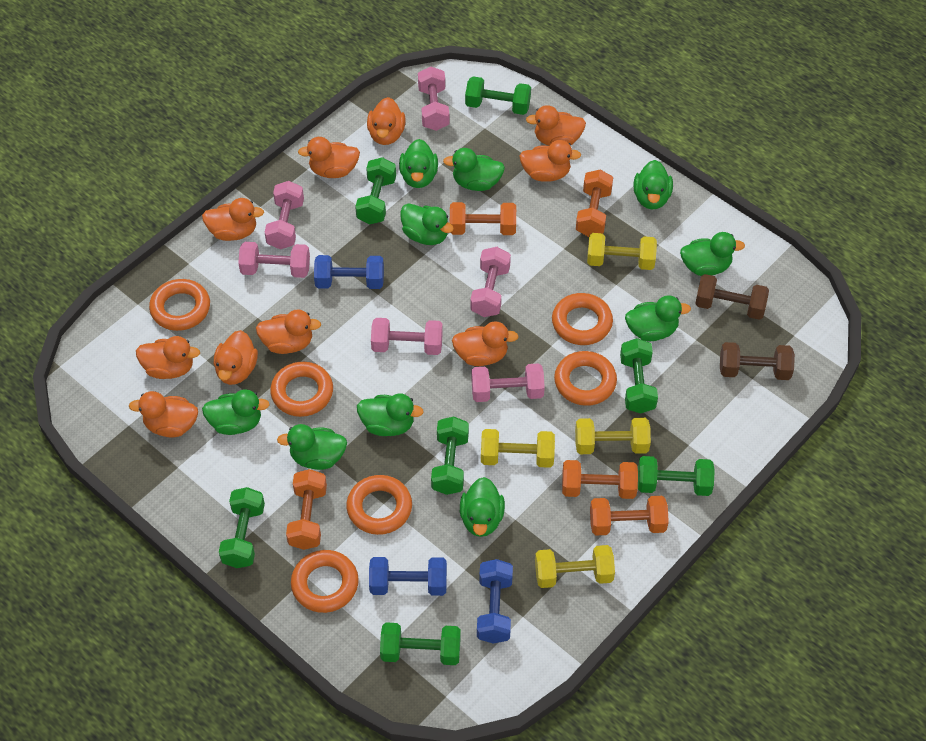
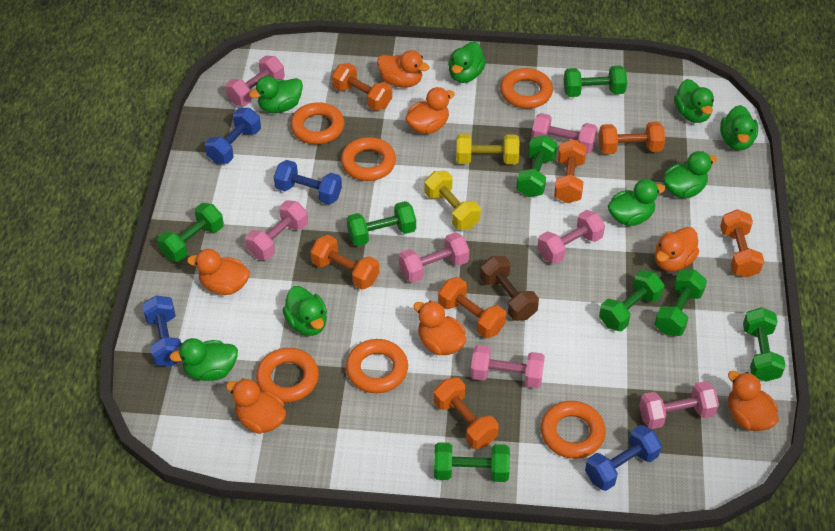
blue dumbbell: 3 -> 4
brown dumbbell: 2 -> 1
green duck: 10 -> 8
green dumbbell: 7 -> 8
orange duck: 10 -> 7
orange dumbbell: 5 -> 7
pink dumbbell: 6 -> 7
yellow dumbbell: 4 -> 2

